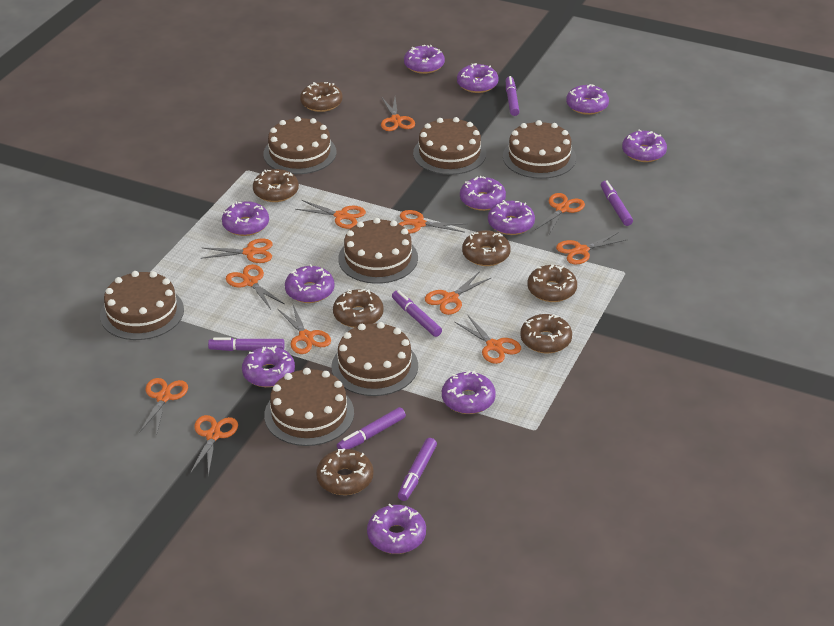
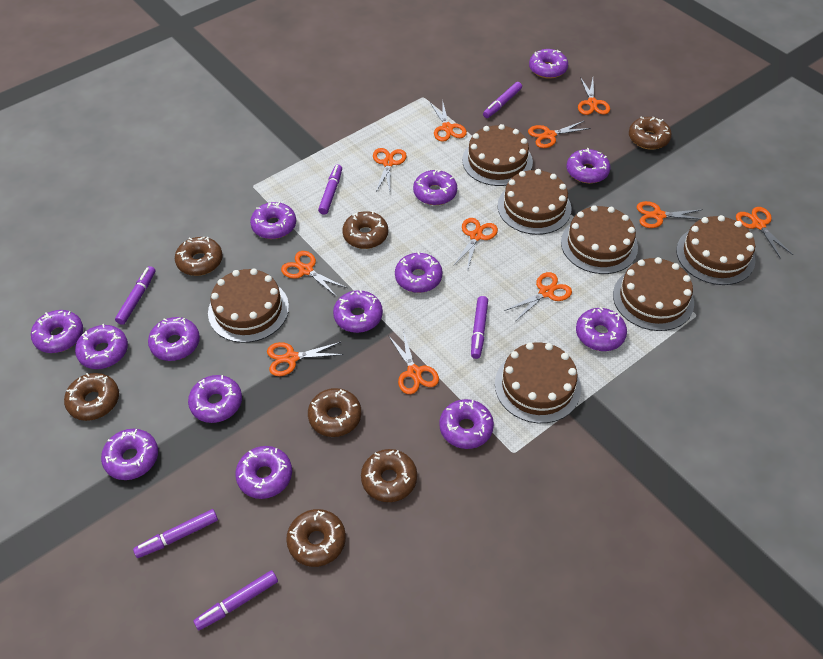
orange scissors: 12 -> 11
purple donut: 11 -> 14

